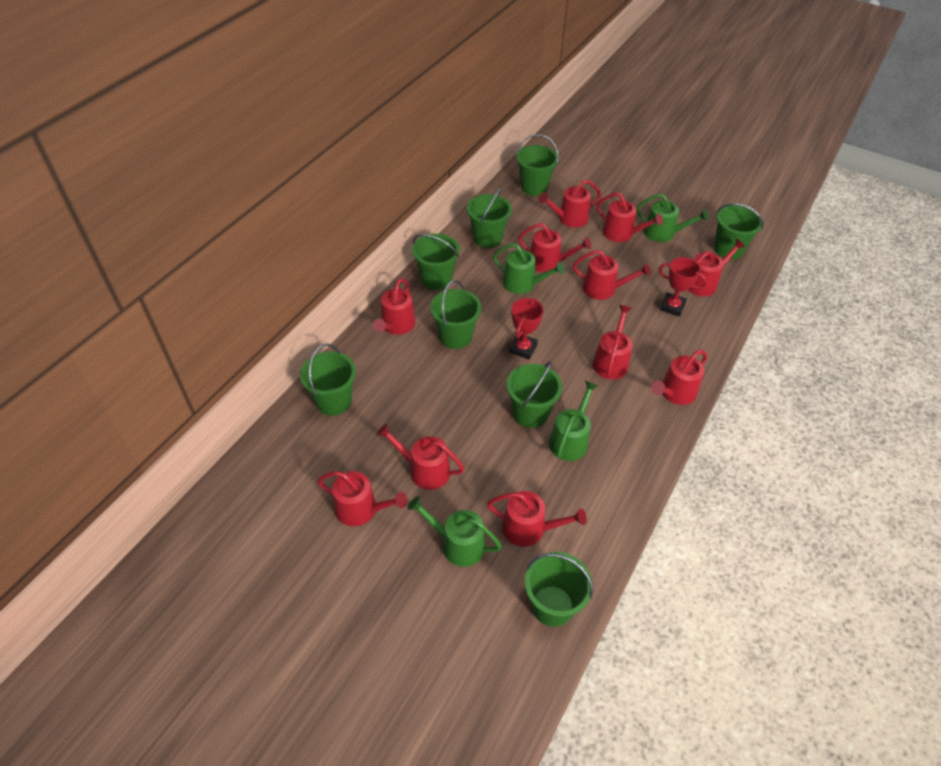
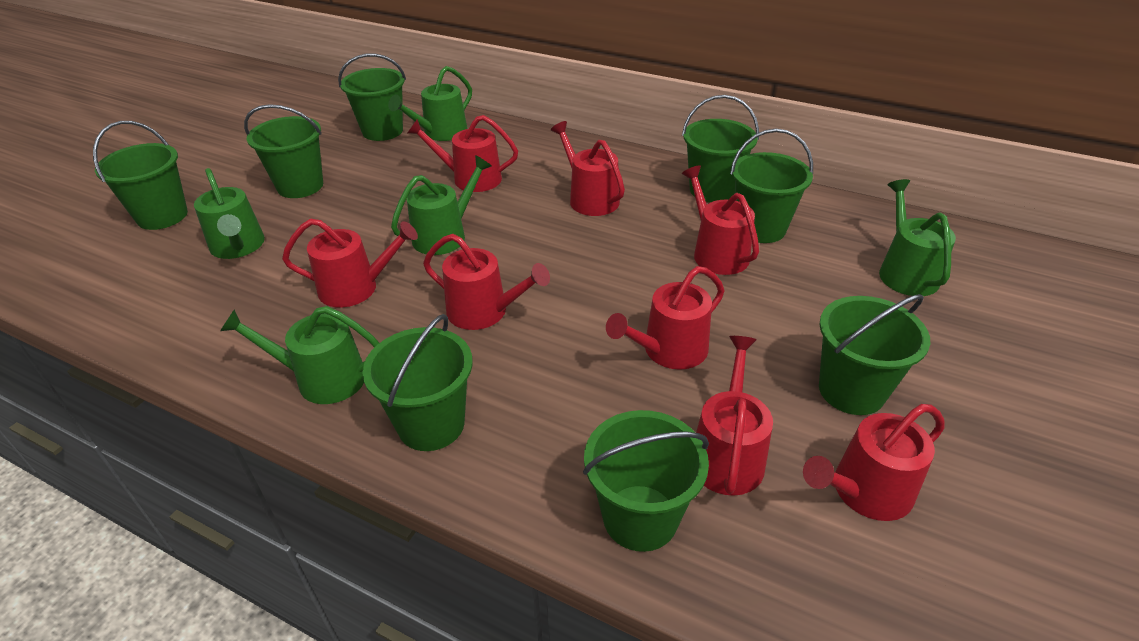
green watering can: 4 -> 5
red trophy: 2 -> 0
red watering can: 11 -> 8

